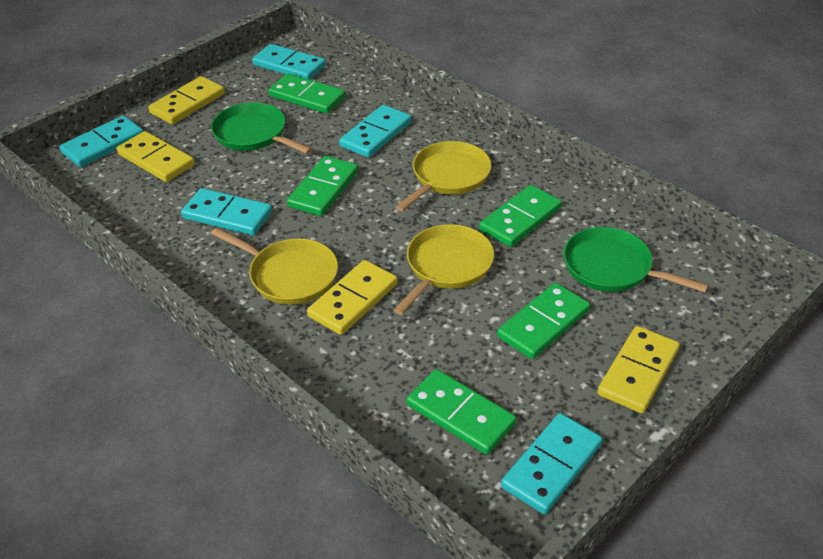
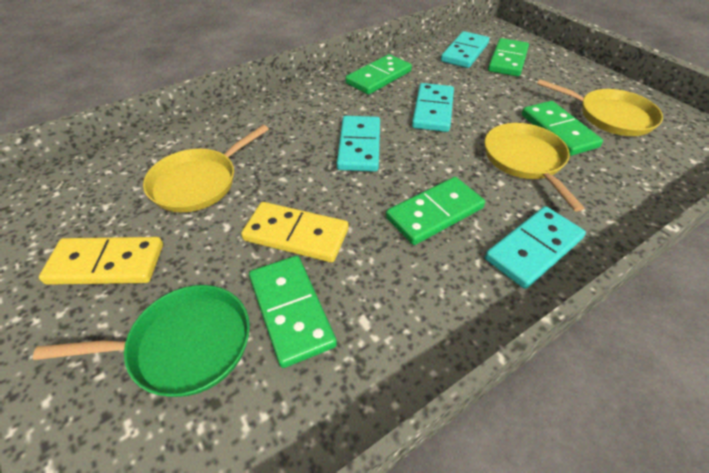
green pan: 2 -> 1
turquoise domino: 5 -> 4
yellow domino: 4 -> 2

